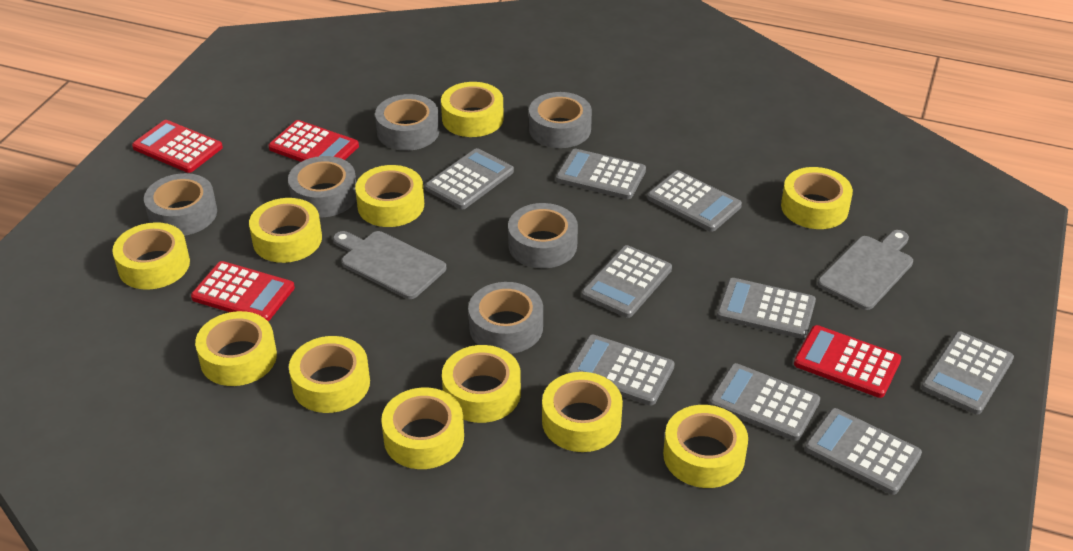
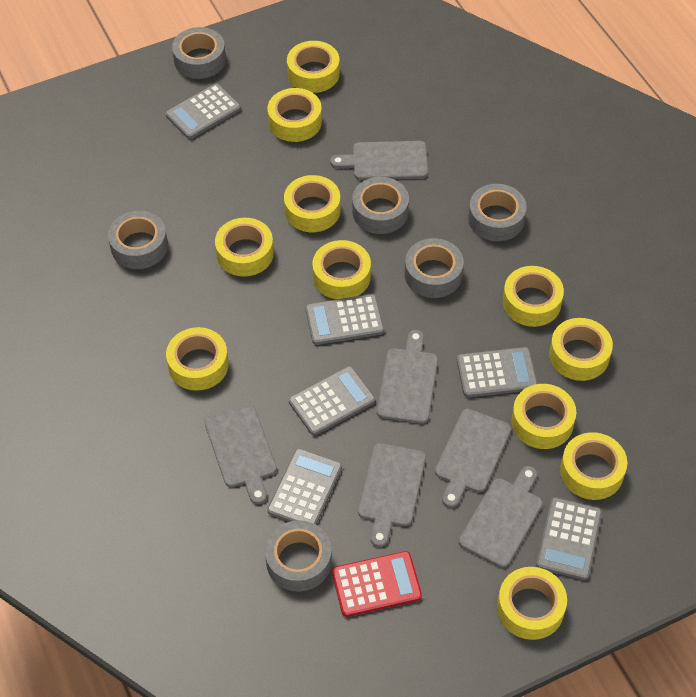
grey calculator: 9 -> 6
grey cutting board: 2 -> 6
red calculator: 4 -> 1

